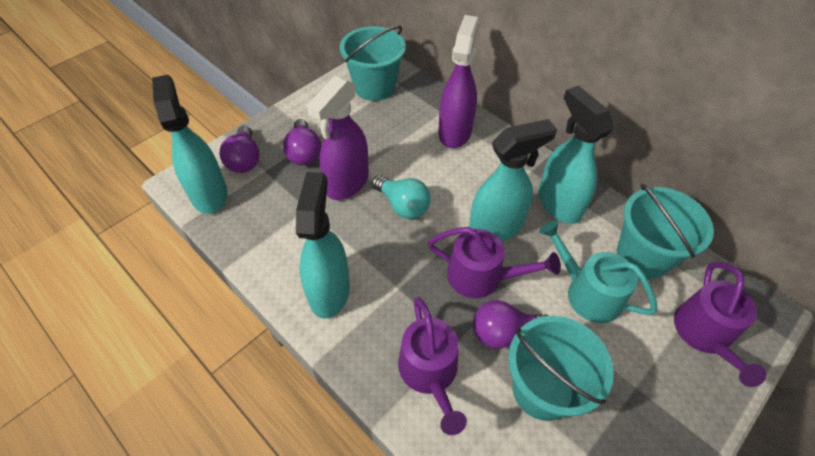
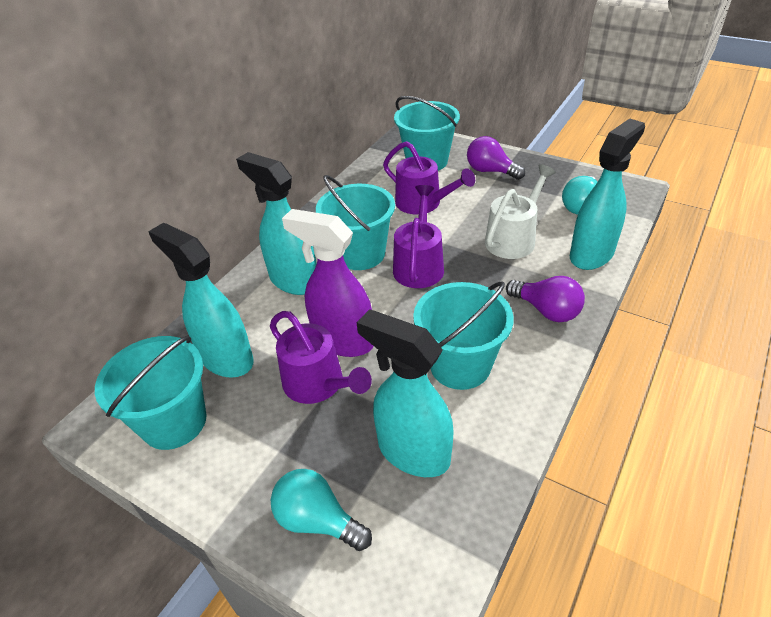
purple light bulb: 3 -> 2
purple spray bottle: 2 -> 1
turquoise bucket: 3 -> 4
turquoise light bulb: 1 -> 2
turquoise watering can: 1 -> 0
white watering can: 0 -> 1

